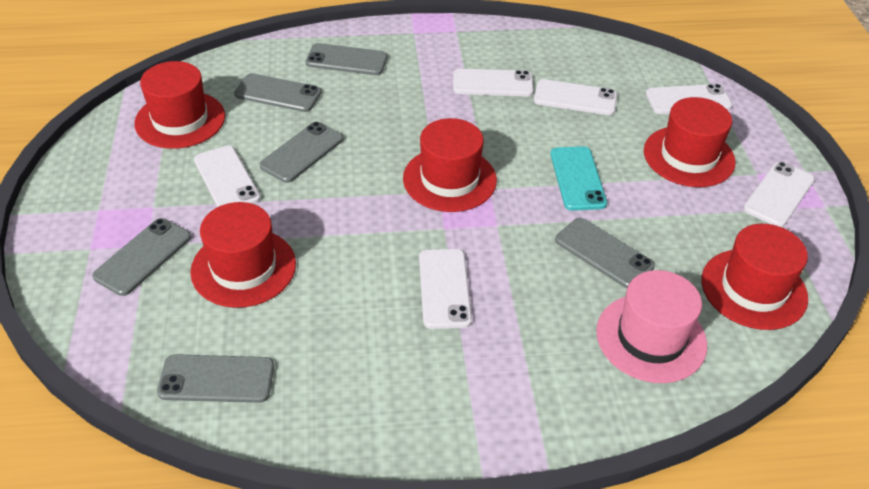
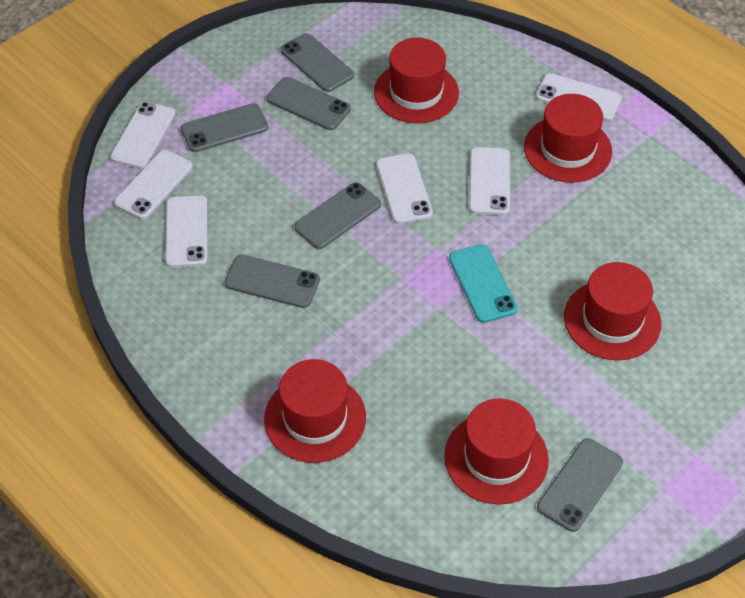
pink hat: 1 -> 0

